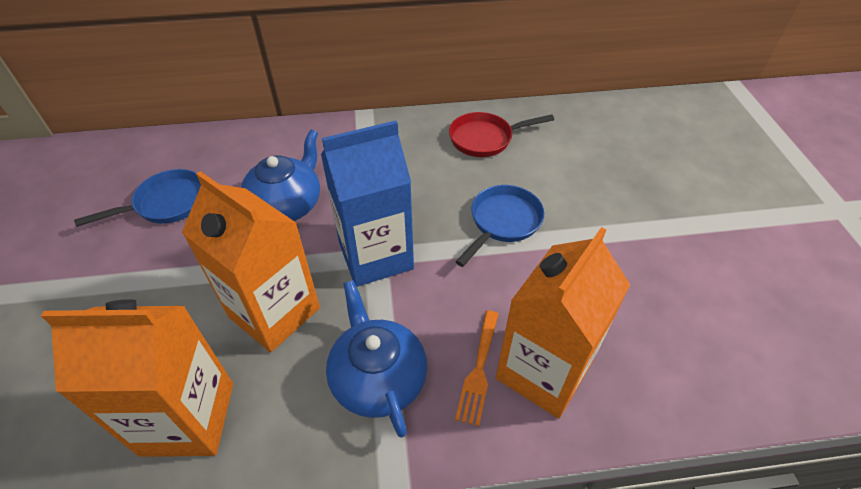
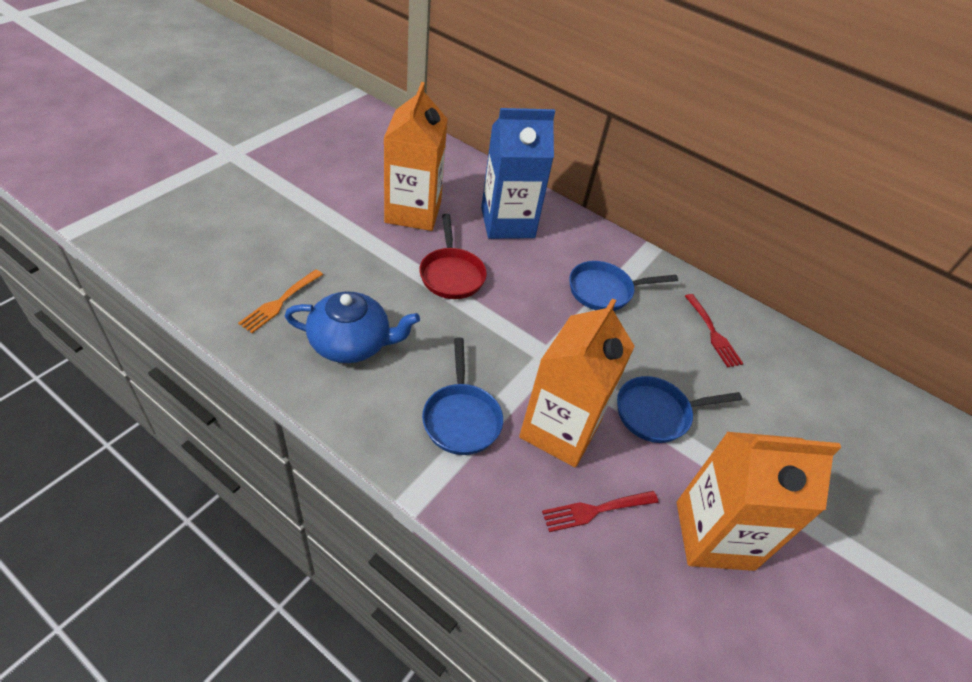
blue pan: 2 -> 3
blue teapot: 2 -> 1
red fork: 0 -> 2

